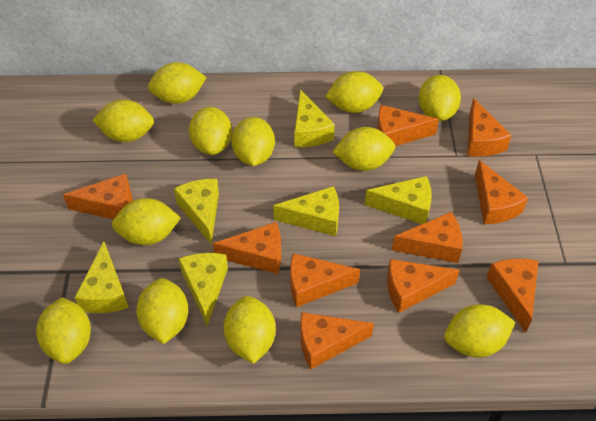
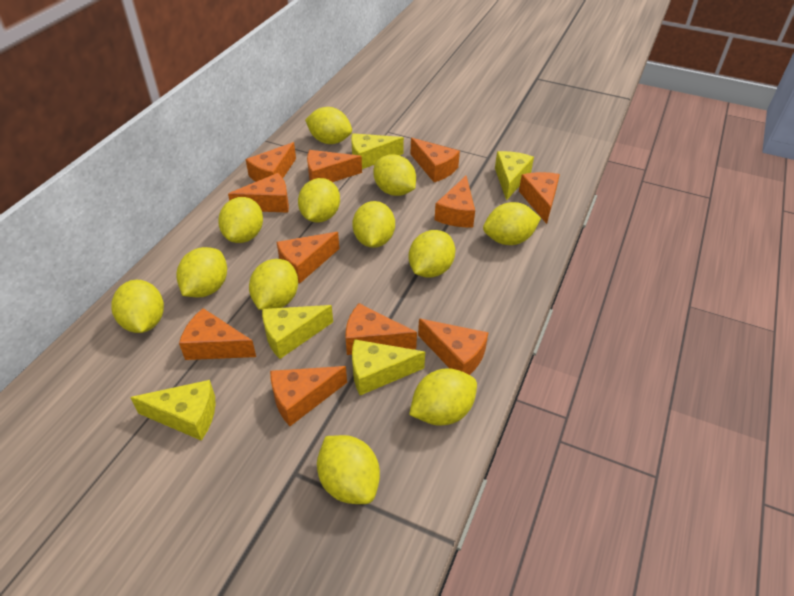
orange cheese: 10 -> 11
yellow cheese: 6 -> 5

